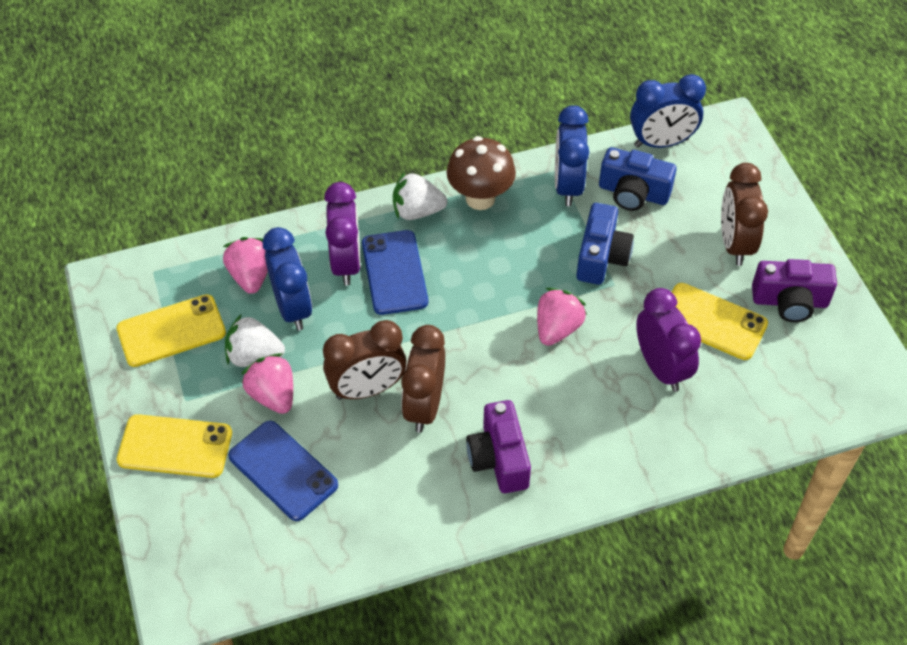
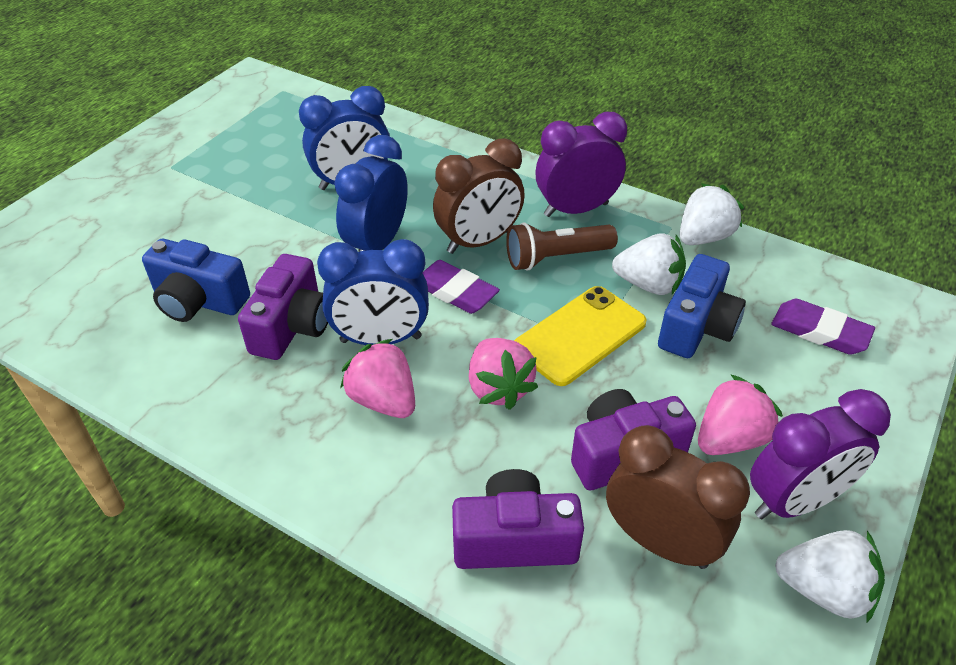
blue phone: 2 -> 0
brown clock: 3 -> 2
brown flashlight: 0 -> 1
brown mushroom: 1 -> 0
purple camera: 2 -> 3
purple eraser: 0 -> 2
white strawberry: 2 -> 3
yellow phone: 3 -> 1

